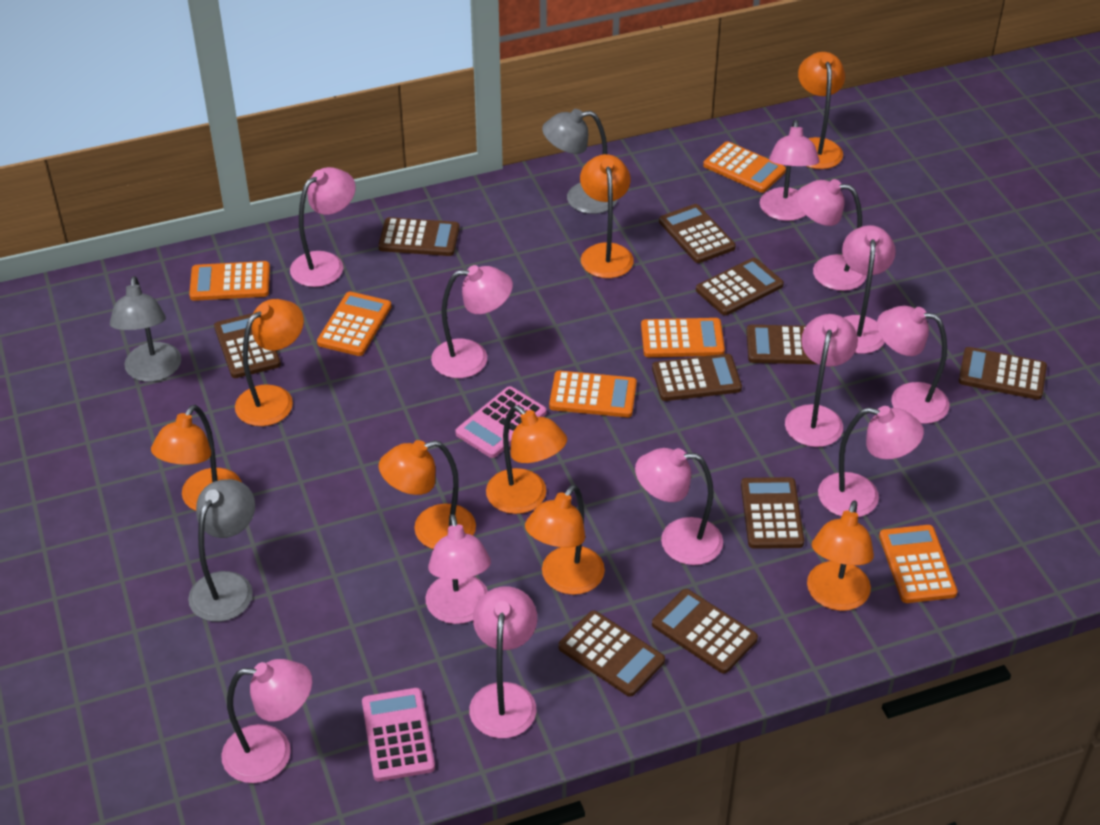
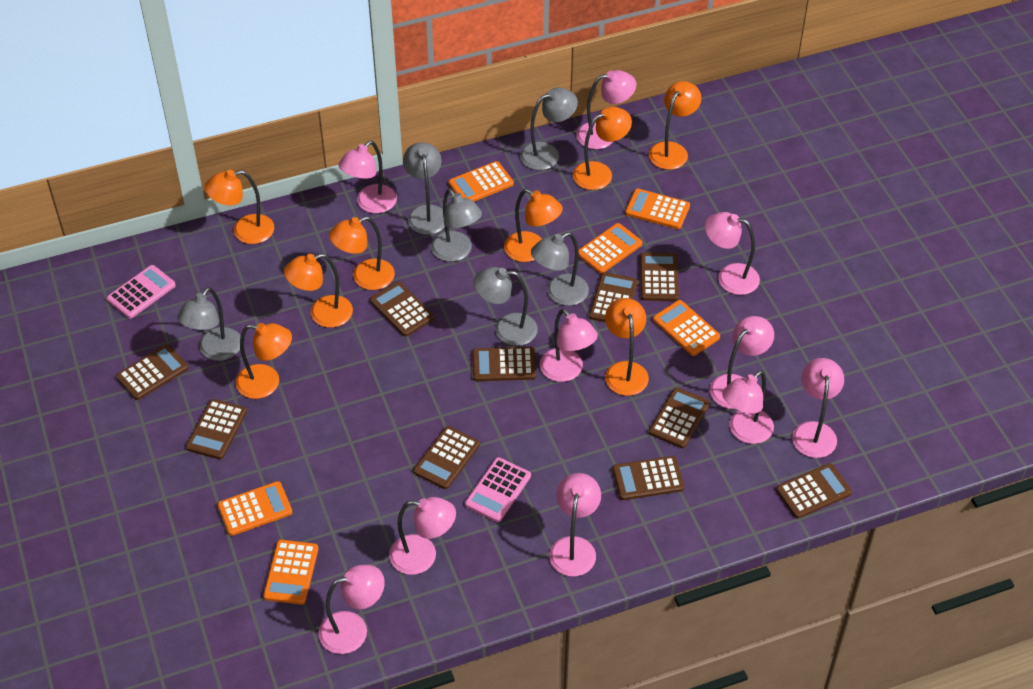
grey lamp: 3 -> 6
pink lamp: 12 -> 10

